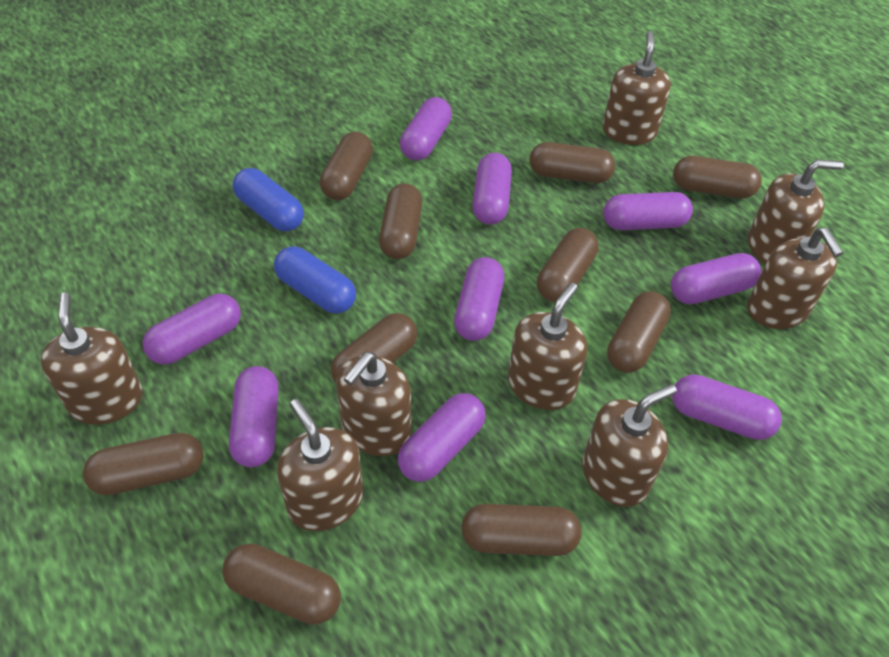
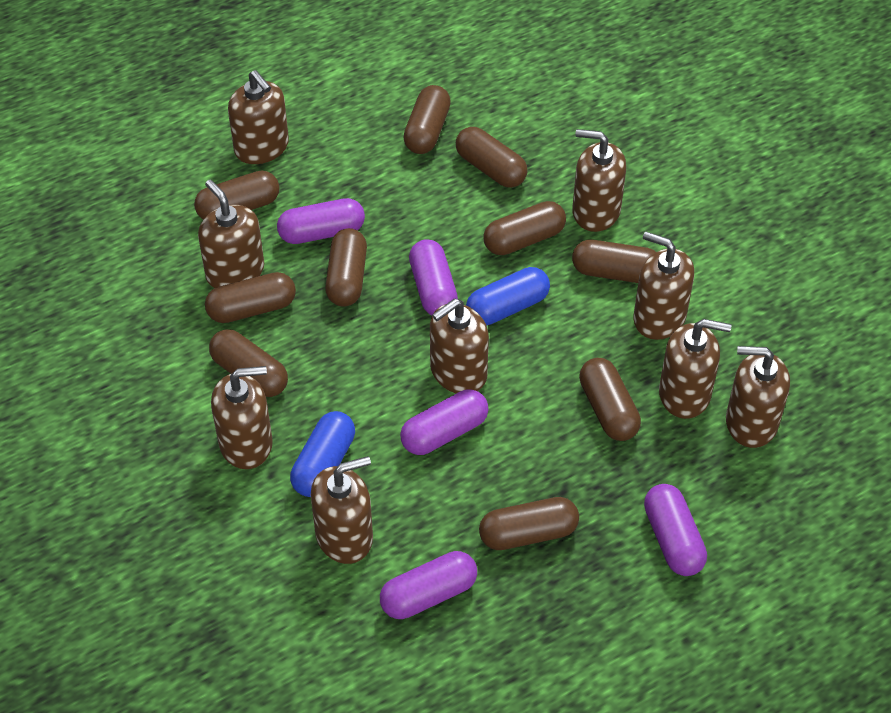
brown soap dispenser: 8 -> 9
purple capsule: 9 -> 5

